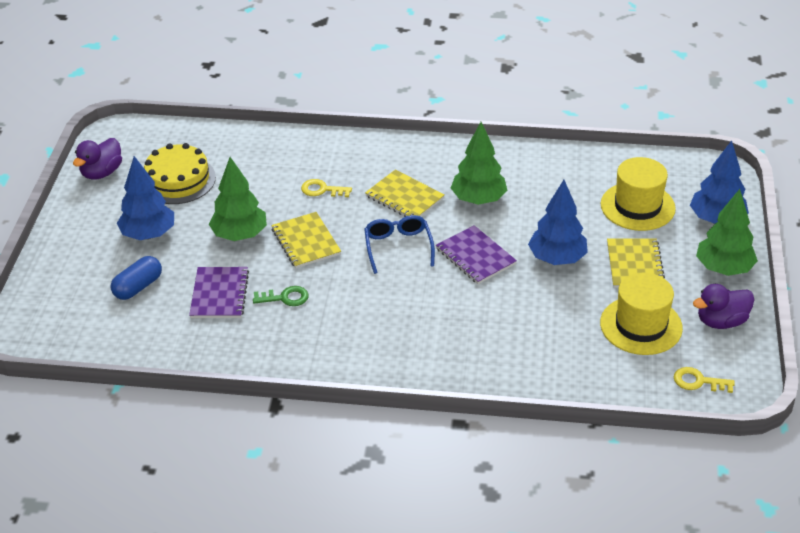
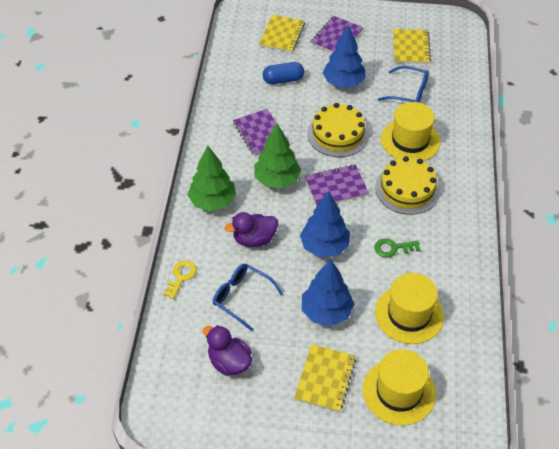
blue glasses: 1 -> 2
green tree: 3 -> 2
purple notebook: 2 -> 3
yellow cake: 1 -> 2
yellow hat: 2 -> 3
yellow key: 2 -> 1

